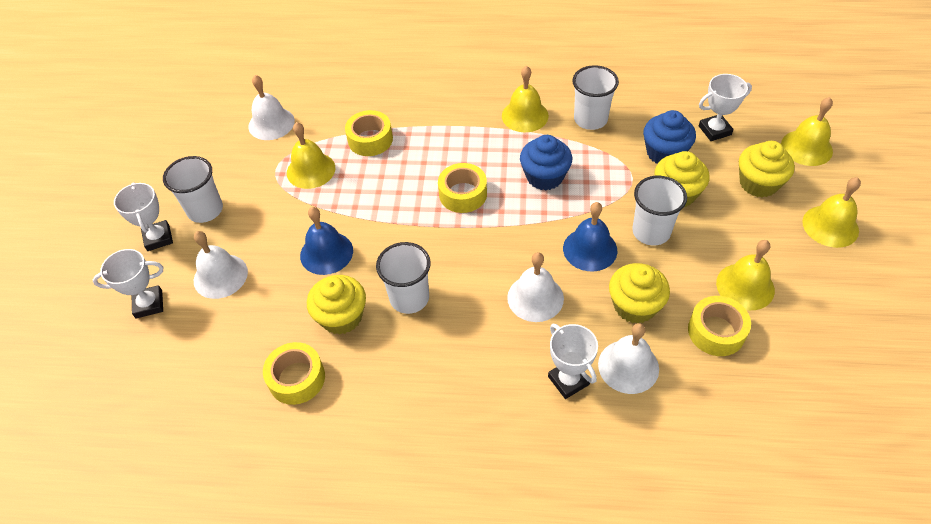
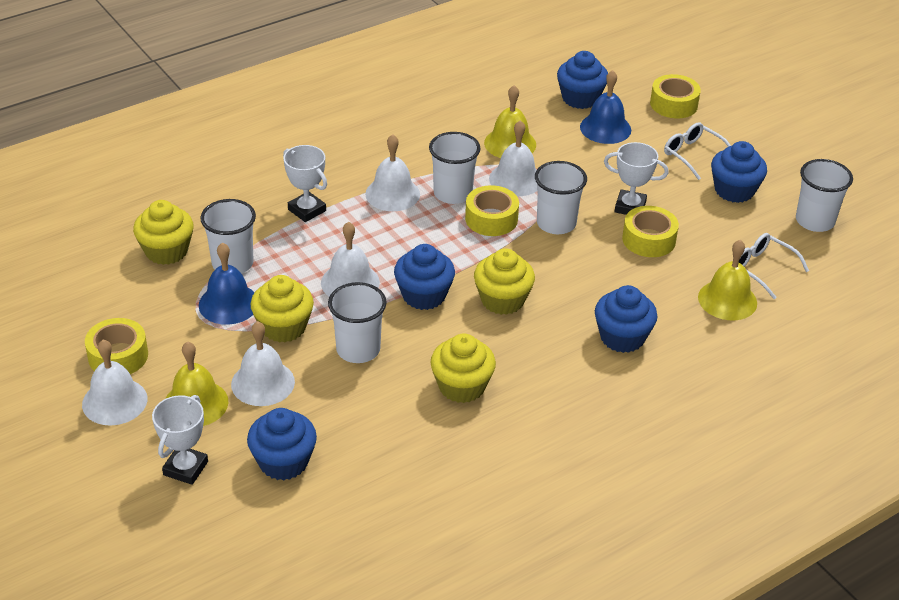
blue cupcake: 2 -> 5
white bell: 4 -> 5
white cup: 4 -> 5
white glasses: 0 -> 2
white trophy: 4 -> 3
yellow bell: 5 -> 3

